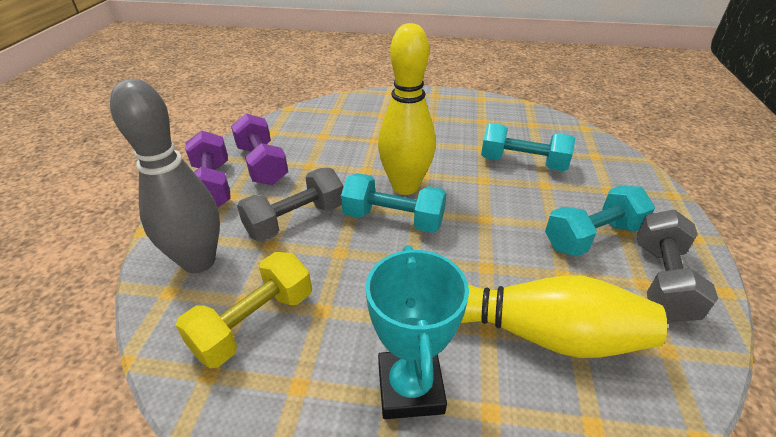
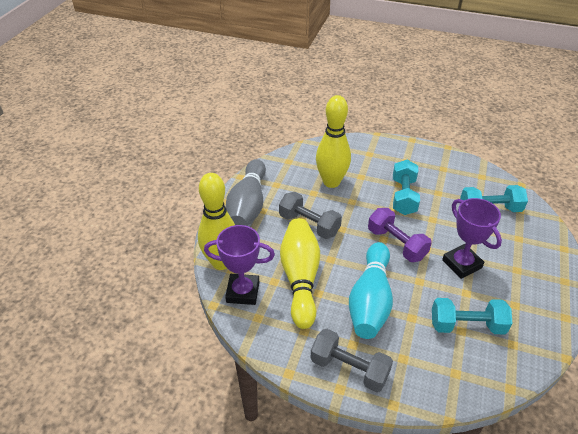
purple dumbbell: 2 -> 1
purple trophy: 0 -> 2
turquoise bowling pin: 0 -> 1
turquoise trophy: 1 -> 0
yellow bowling pin: 2 -> 3
yellow dumbbell: 1 -> 0

